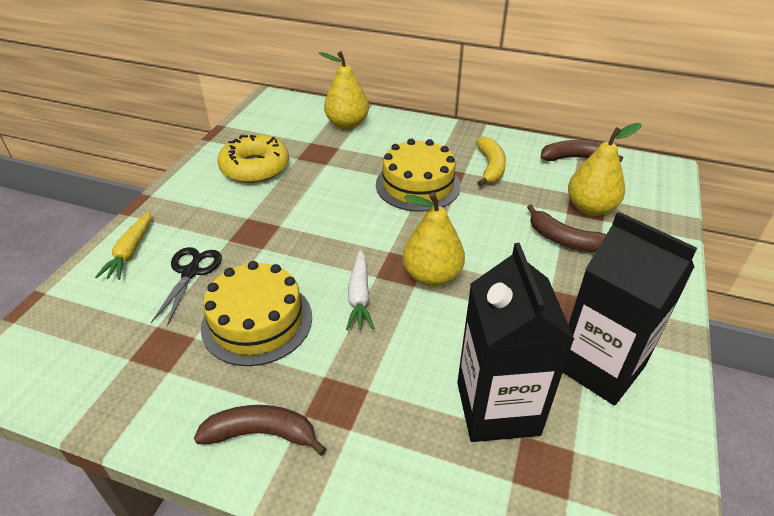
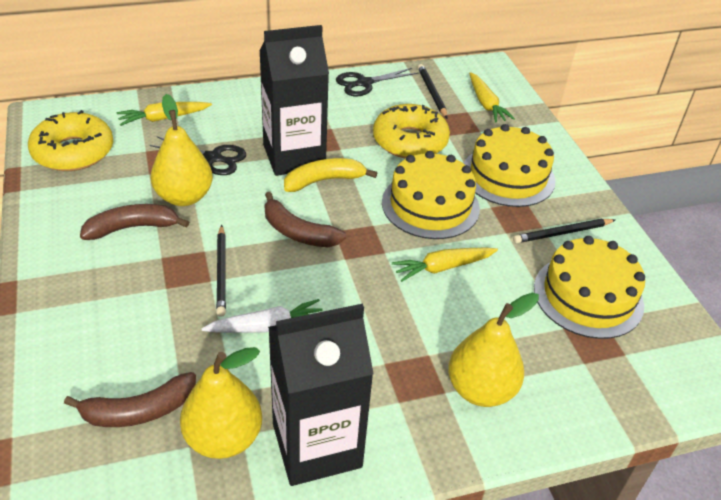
black pencil: 0 -> 3
black scissors: 1 -> 2
yellow cake: 2 -> 3
yellow carrot: 1 -> 3
yellow donut: 1 -> 2

